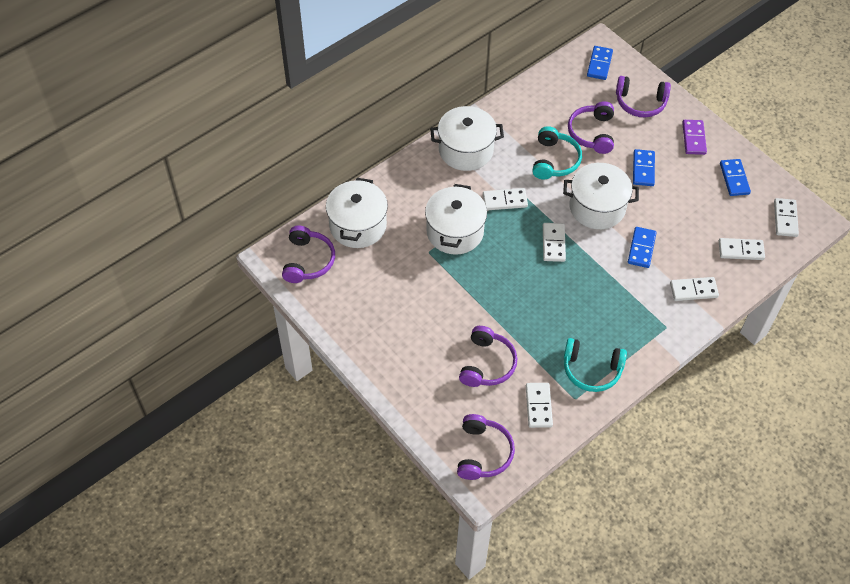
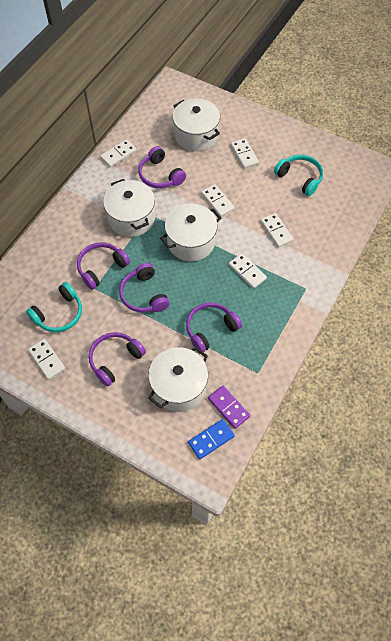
blue domino: 4 -> 1

